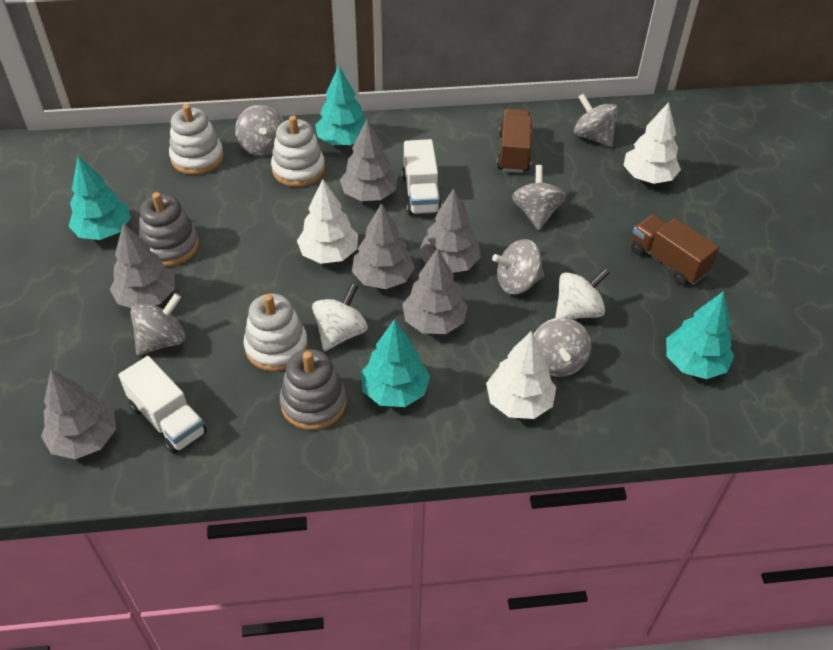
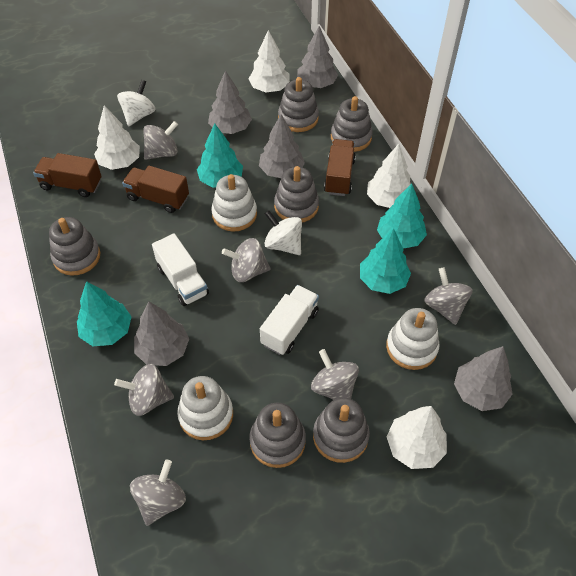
brown truck: 2 -> 3
grey stacking toy: 2 -> 6
grey tree: 6 -> 5
white tree: 3 -> 4

